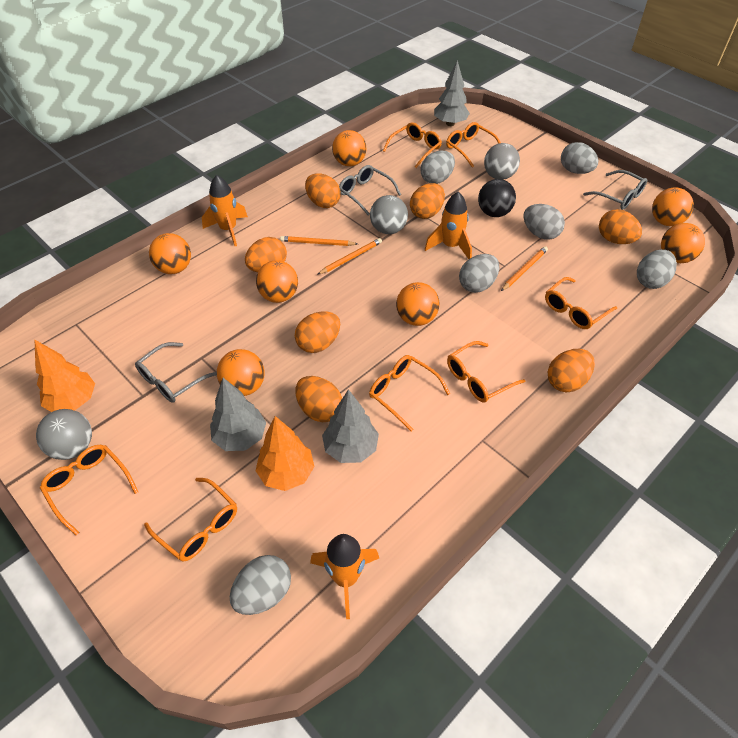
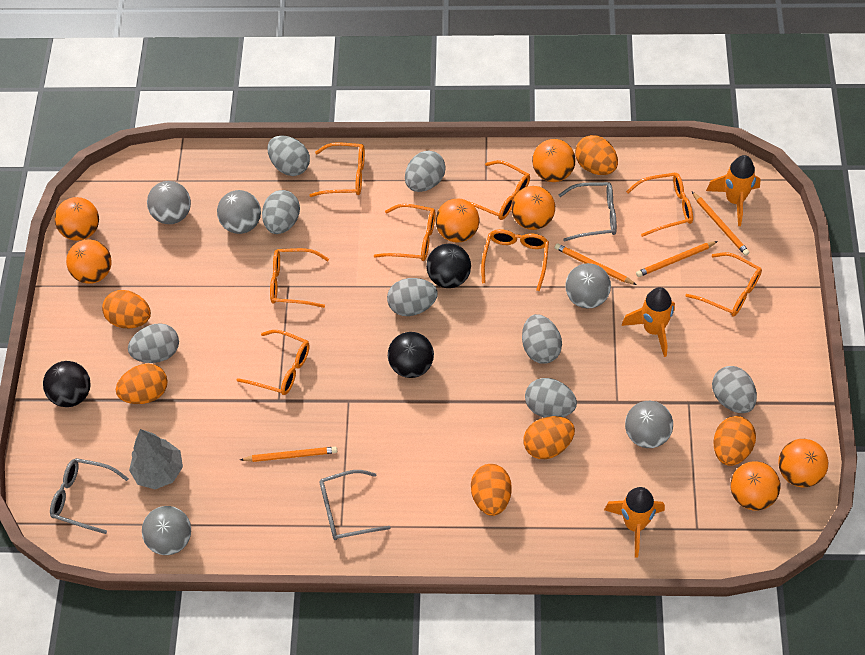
black ball: 1 -> 3
grey ball: 3 -> 5
grey egg: 6 -> 8
grey tree: 3 -> 1
orange egg: 7 -> 6
orange glasses: 7 -> 8
orange pencil: 3 -> 4
orange tree: 2 -> 0

